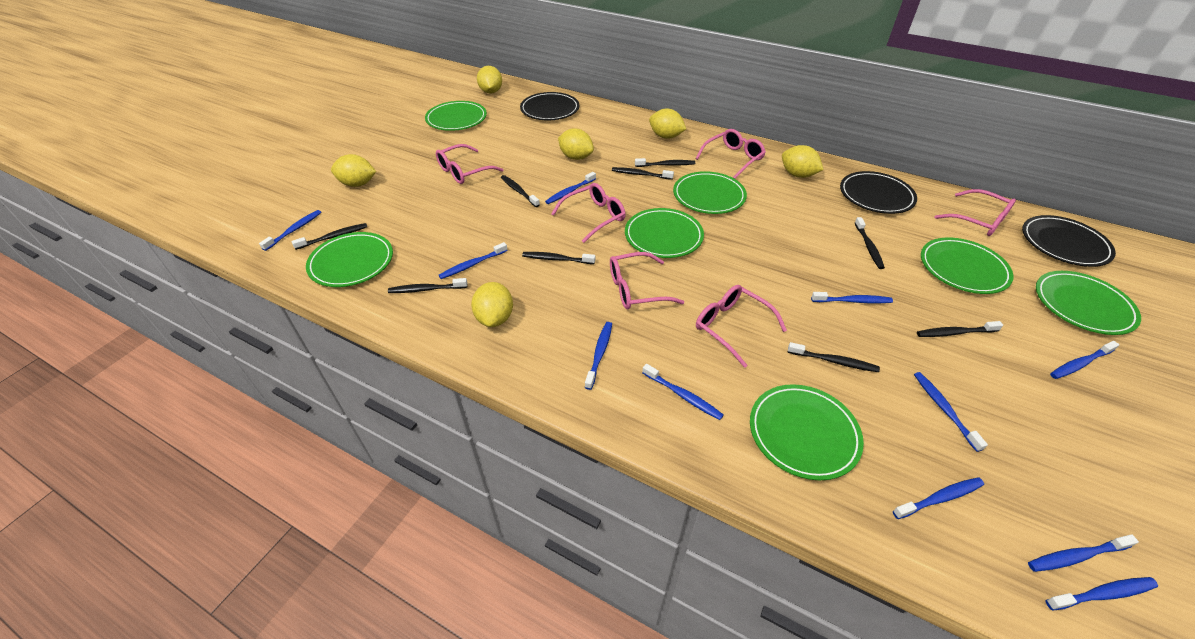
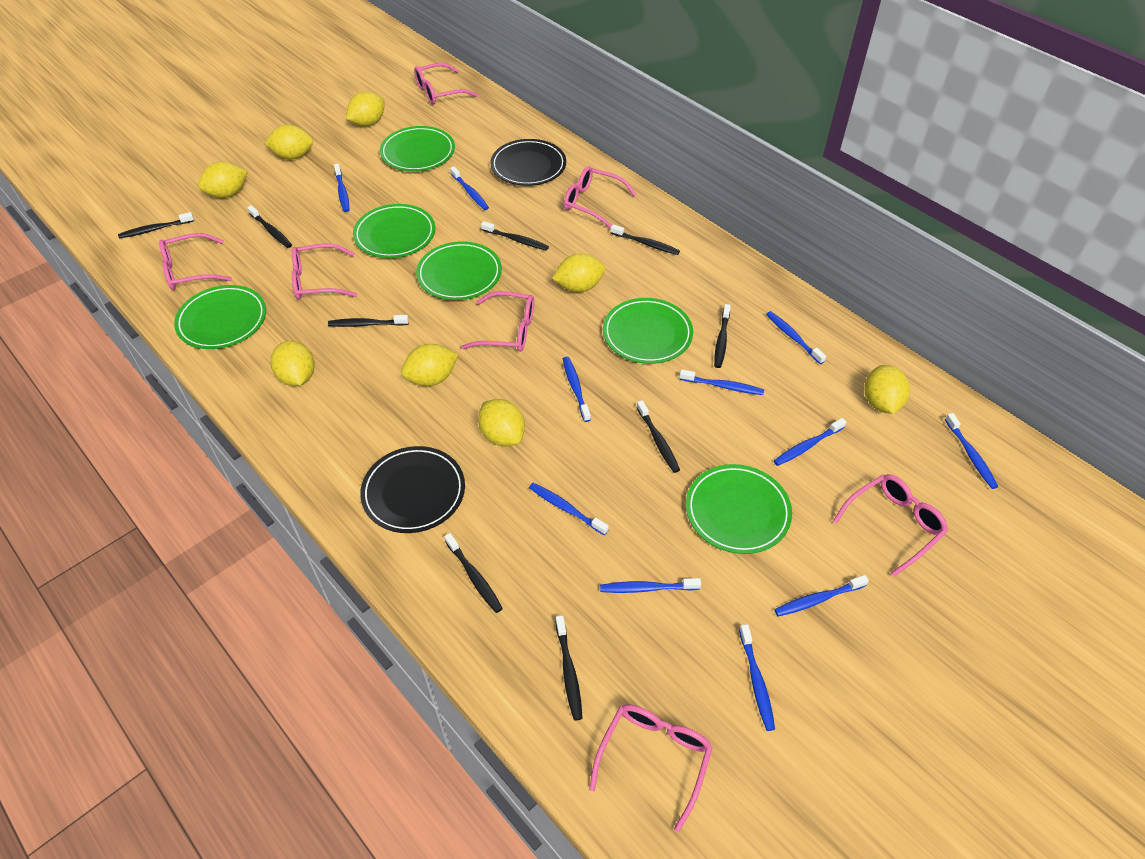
black plate: 3 -> 2
green plate: 7 -> 6
pink glasses: 6 -> 7
yellow lemon: 6 -> 8

